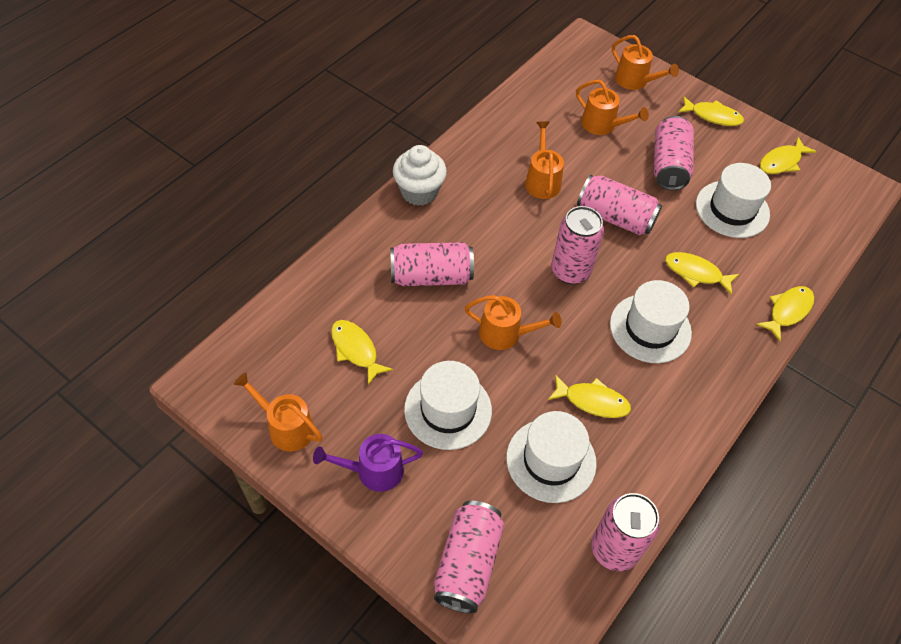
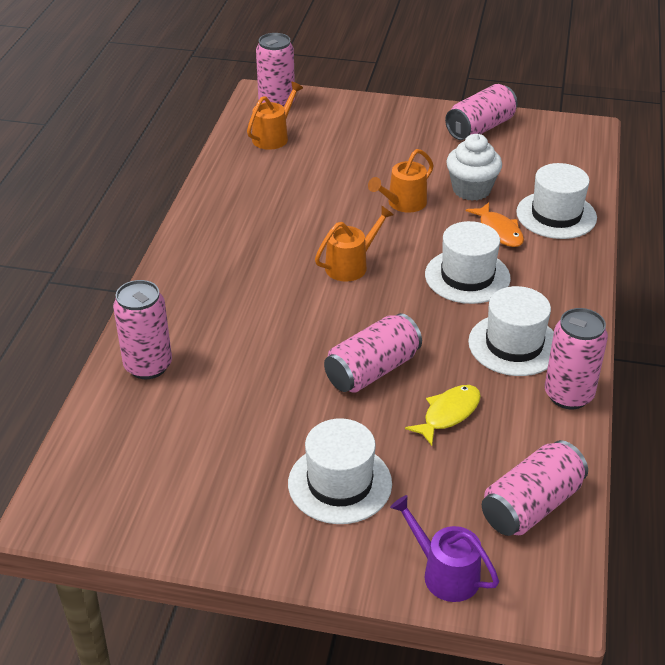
orange fish: 0 -> 1
orange watering can: 5 -> 3
yellow fish: 6 -> 1

